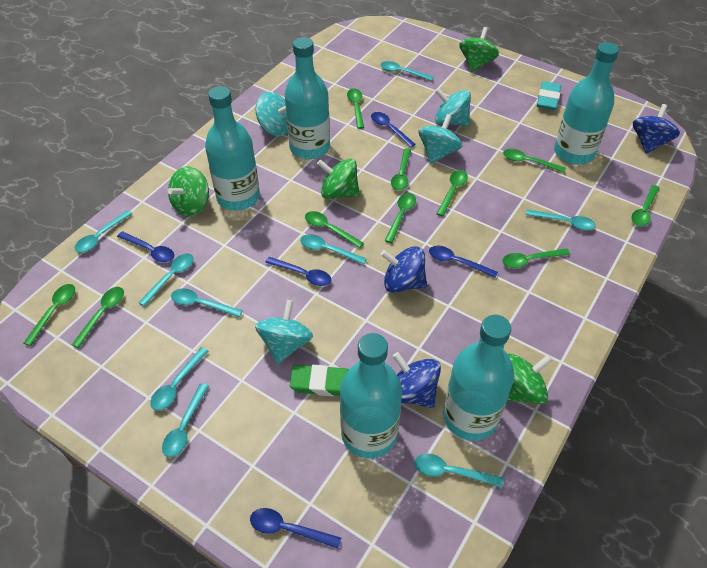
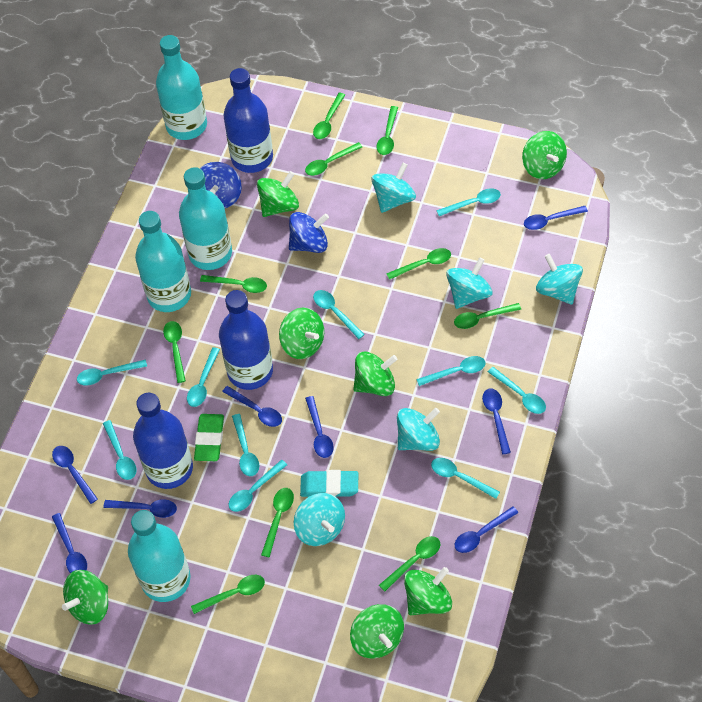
blue bottle: 0 -> 3
blue spinning top: 3 -> 2
blue spoon: 5 -> 8
green spinning top: 4 -> 7
turquoise bottle: 5 -> 4
turquoise spinning top: 4 -> 5
turquoise spoon: 9 -> 10

